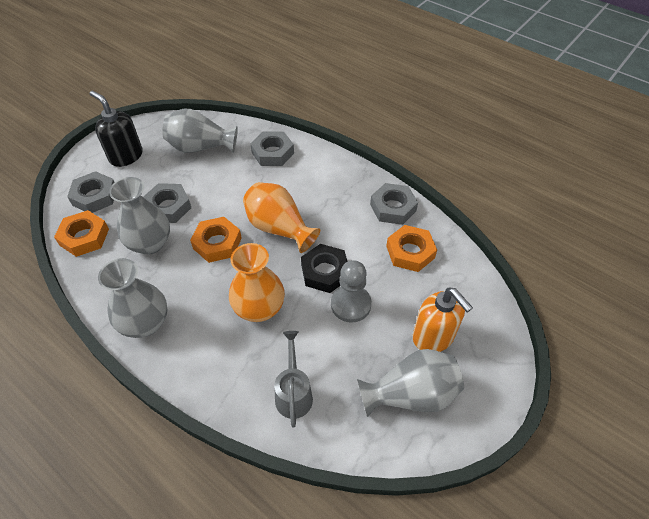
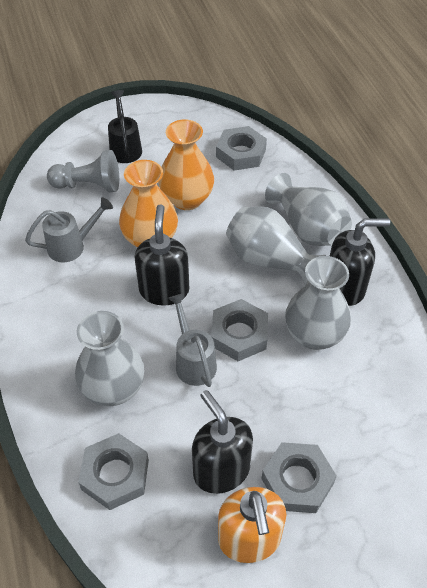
black nut: 1 -> 0
black soap dispenser: 1 -> 3
black watering can: 0 -> 1
grey watering can: 1 -> 2
orange nut: 3 -> 0

